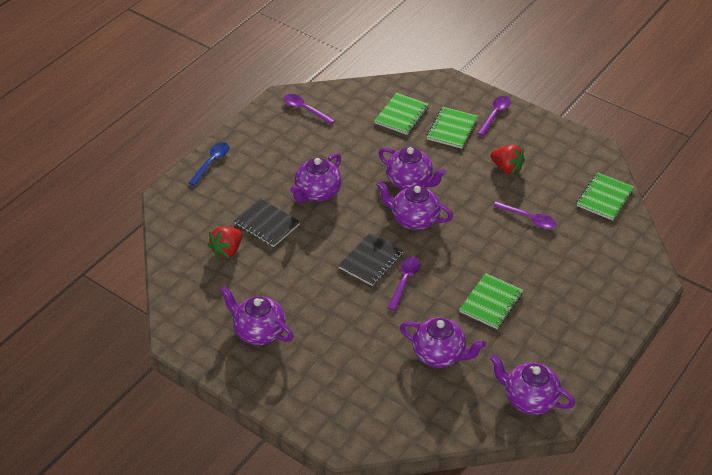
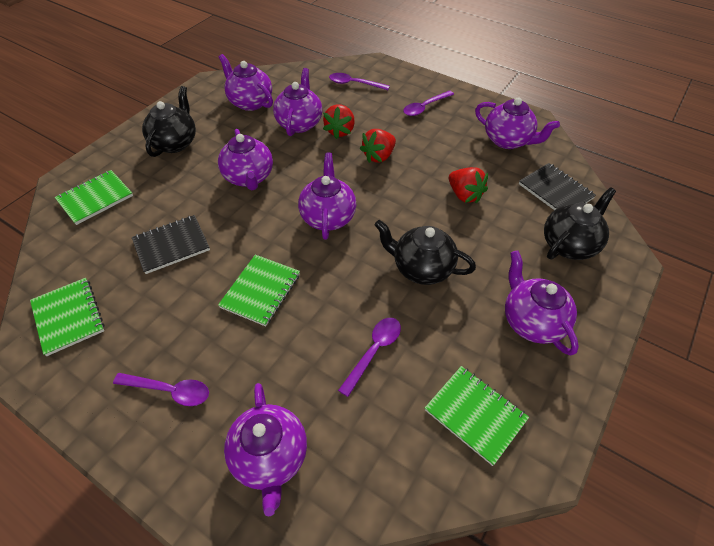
black teapot: 0 -> 3
blue spoon: 1 -> 0
purple teapot: 6 -> 7
red strawberry: 2 -> 3

